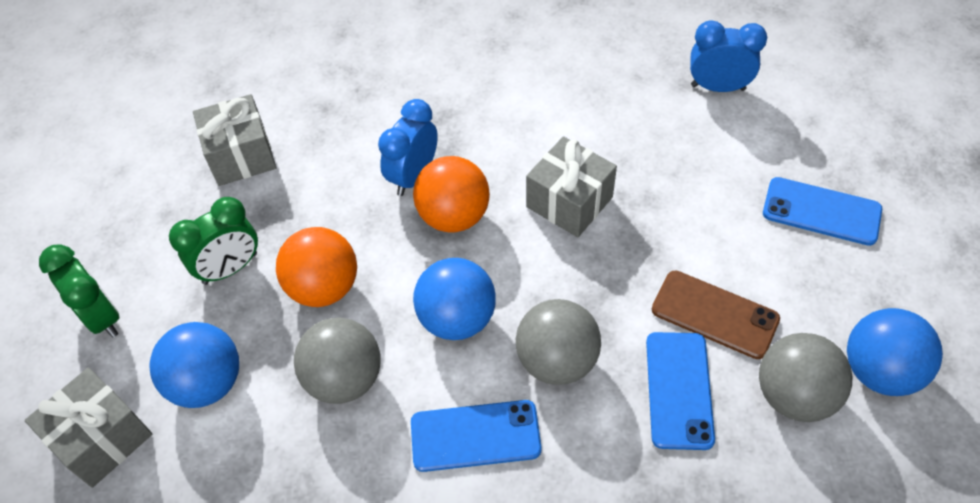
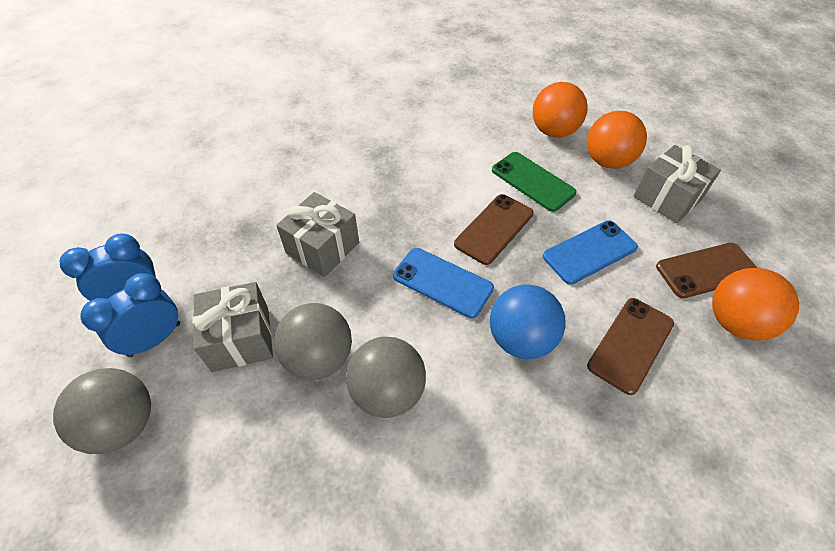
blue ball: 3 -> 1
blue phone: 3 -> 2
brown phone: 1 -> 3
green clock: 2 -> 0
green phone: 0 -> 1
orange ball: 2 -> 3

